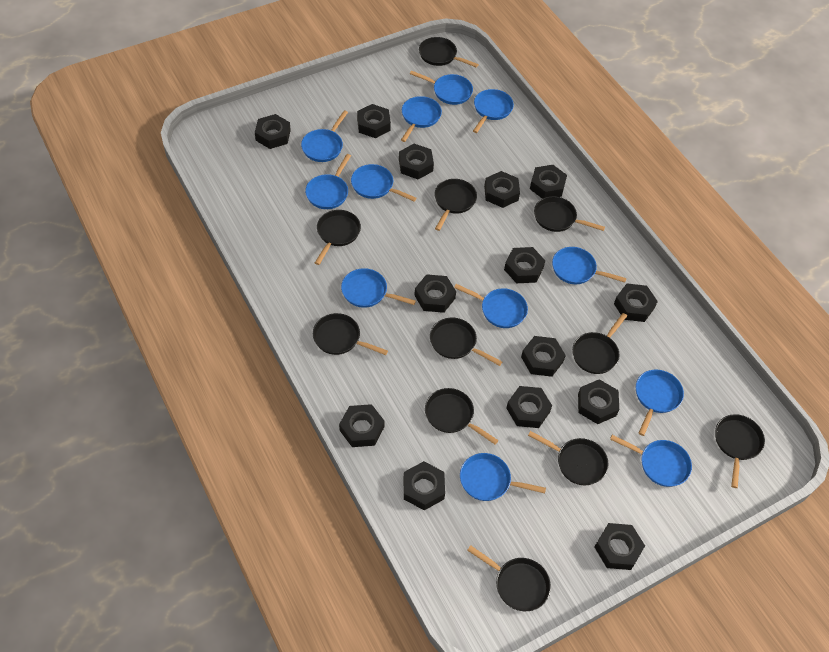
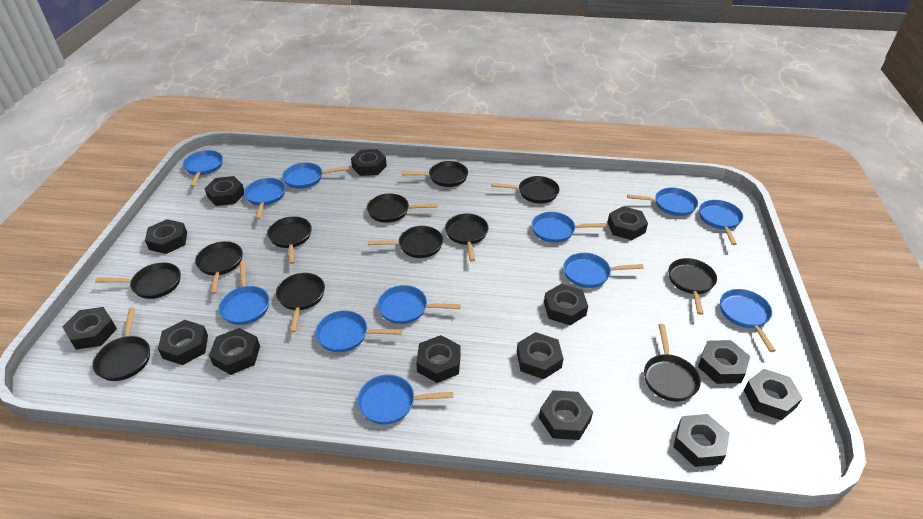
black pan: 11 -> 12

